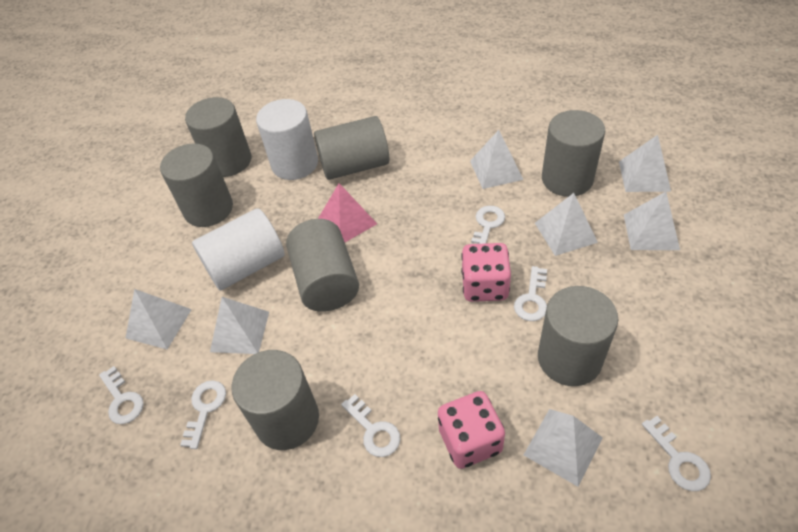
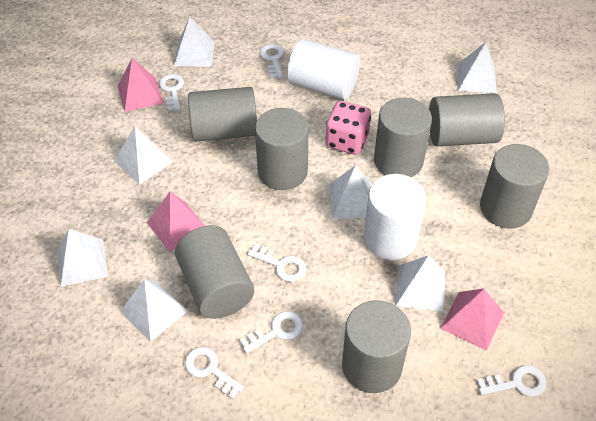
pink dice: 2 -> 1
pink pyramid: 1 -> 3

